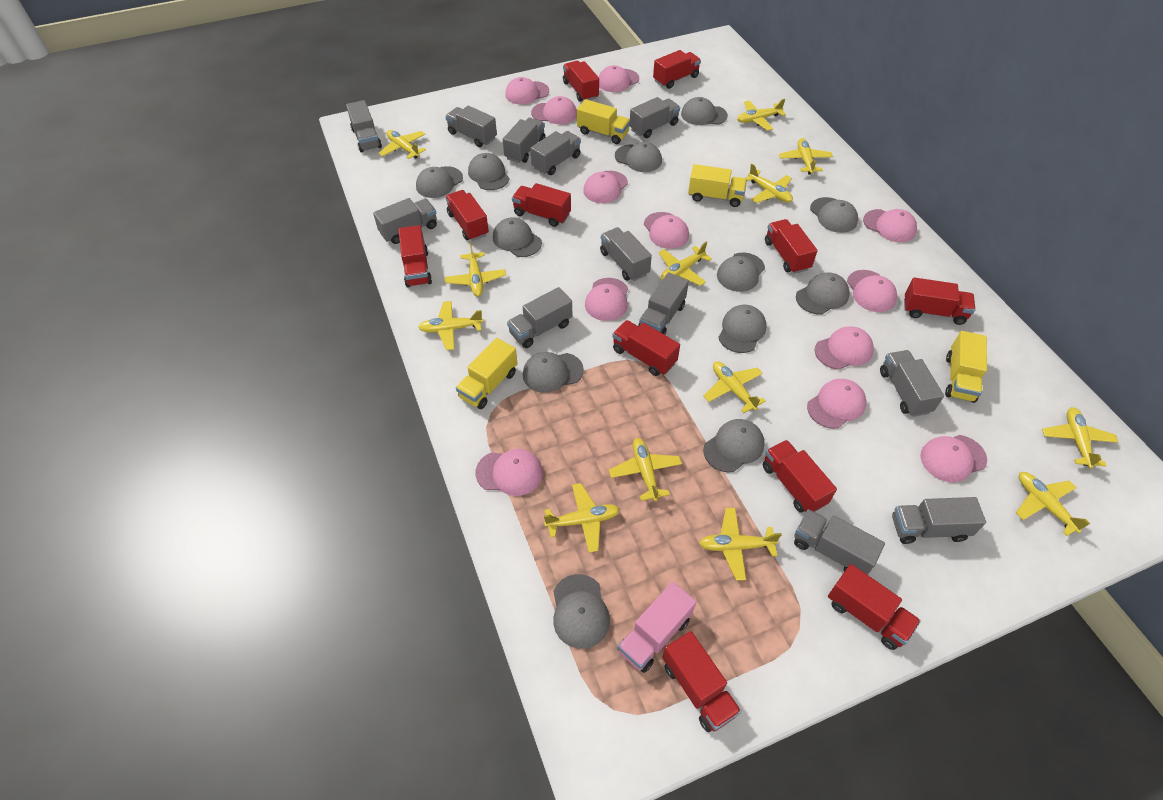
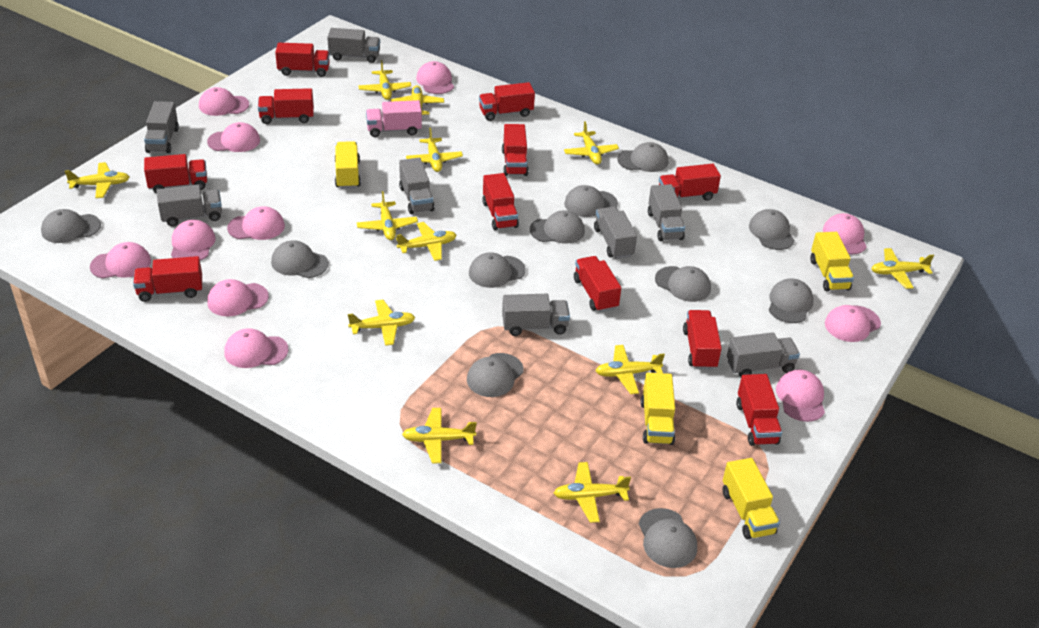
grey cap: 12 -> 11
grey truck: 12 -> 8
pink cap: 12 -> 11
yellow plane: 13 -> 12

